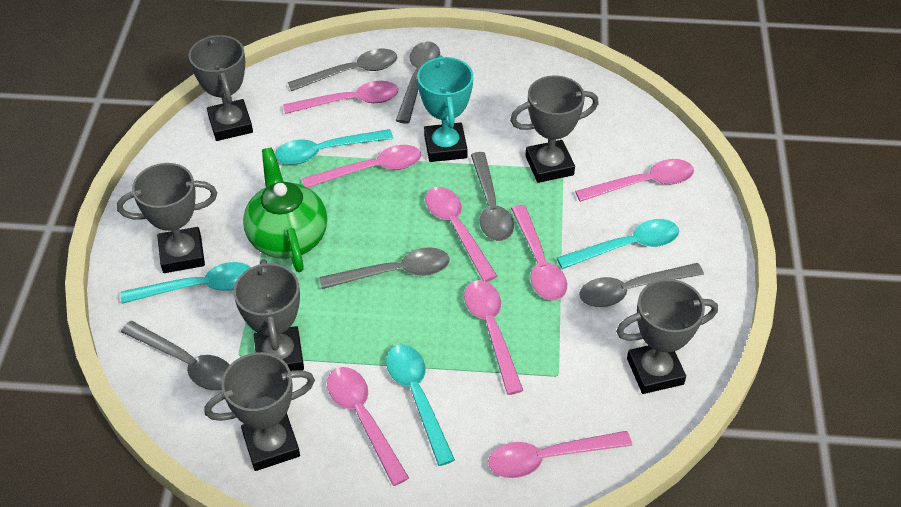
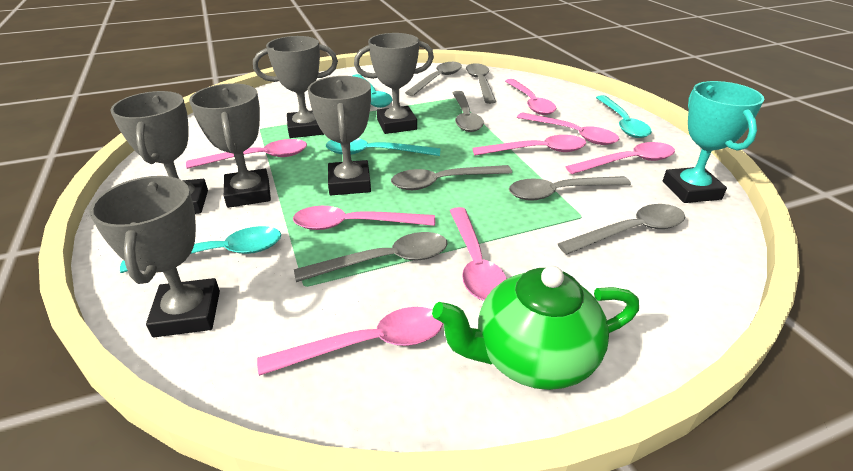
grey spoon: 6 -> 7

